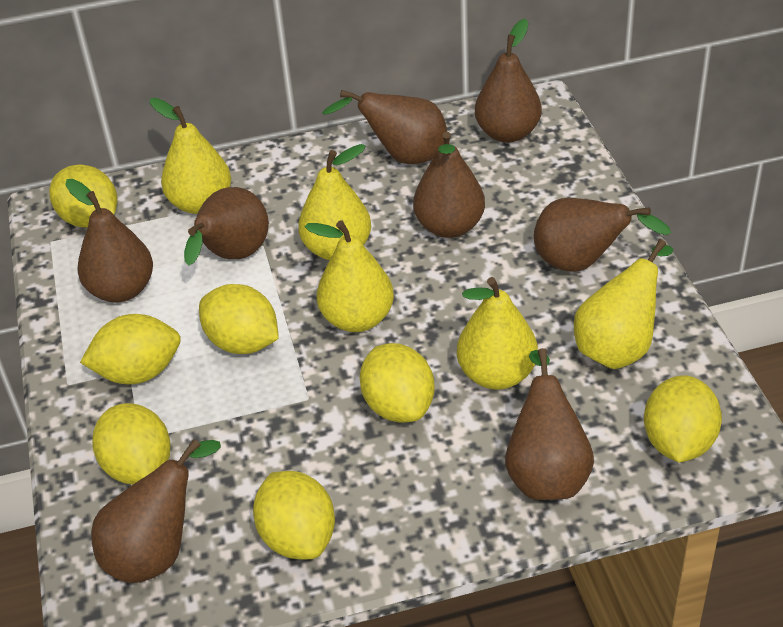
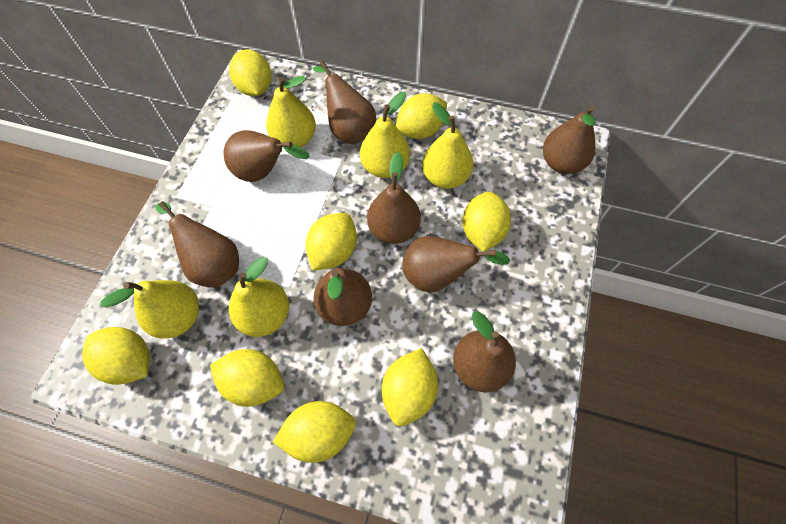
yellow lemon: 7 -> 8

